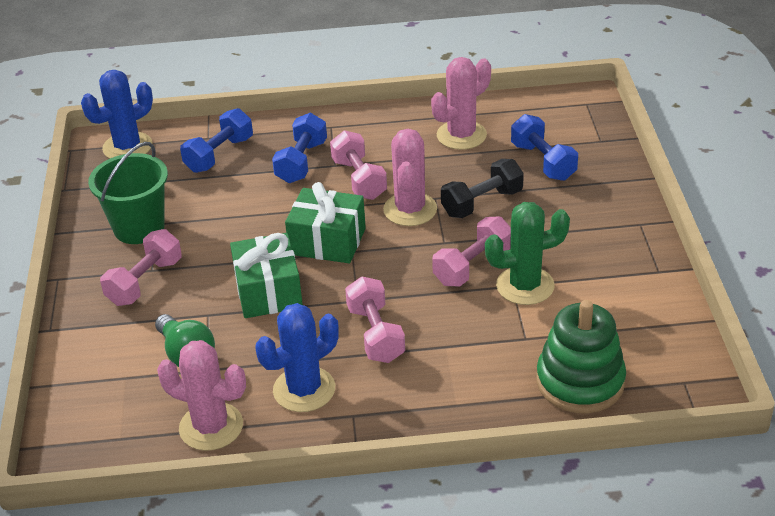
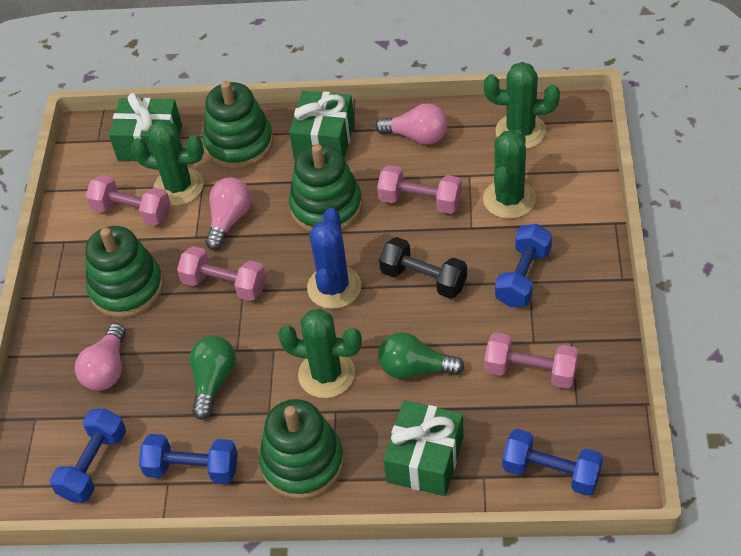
blue cactus: 2 -> 1
blue dumbbell: 3 -> 4
green bucket: 1 -> 0
green cactus: 1 -> 4
green gift: 2 -> 3
green light bulb: 1 -> 2
green stacking toy: 1 -> 4
pink cactus: 3 -> 0
pink light bulb: 0 -> 3

